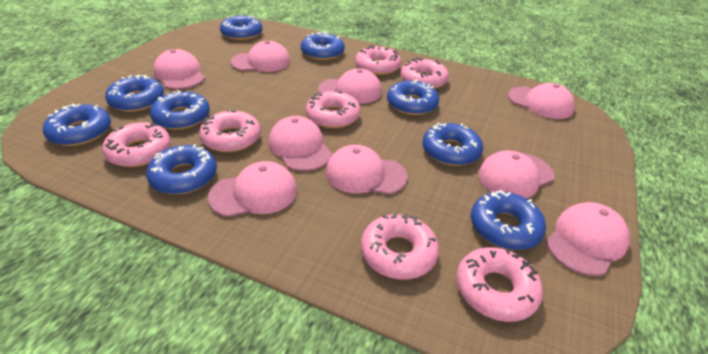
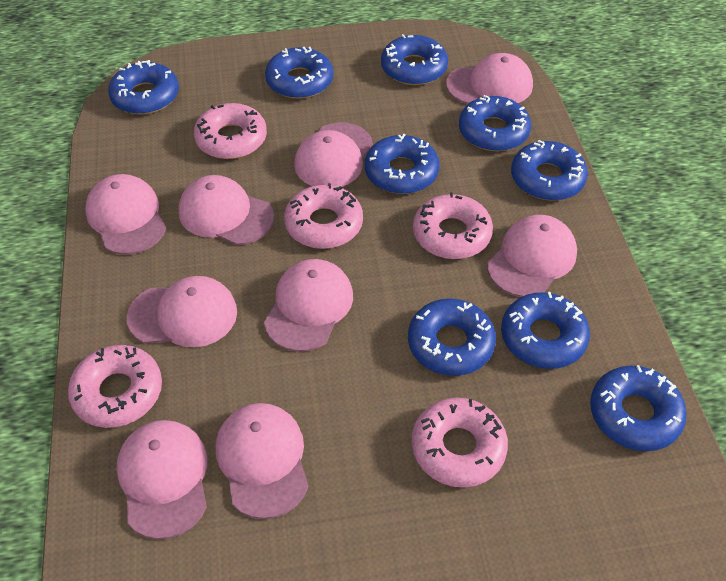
pink donut: 7 -> 5

